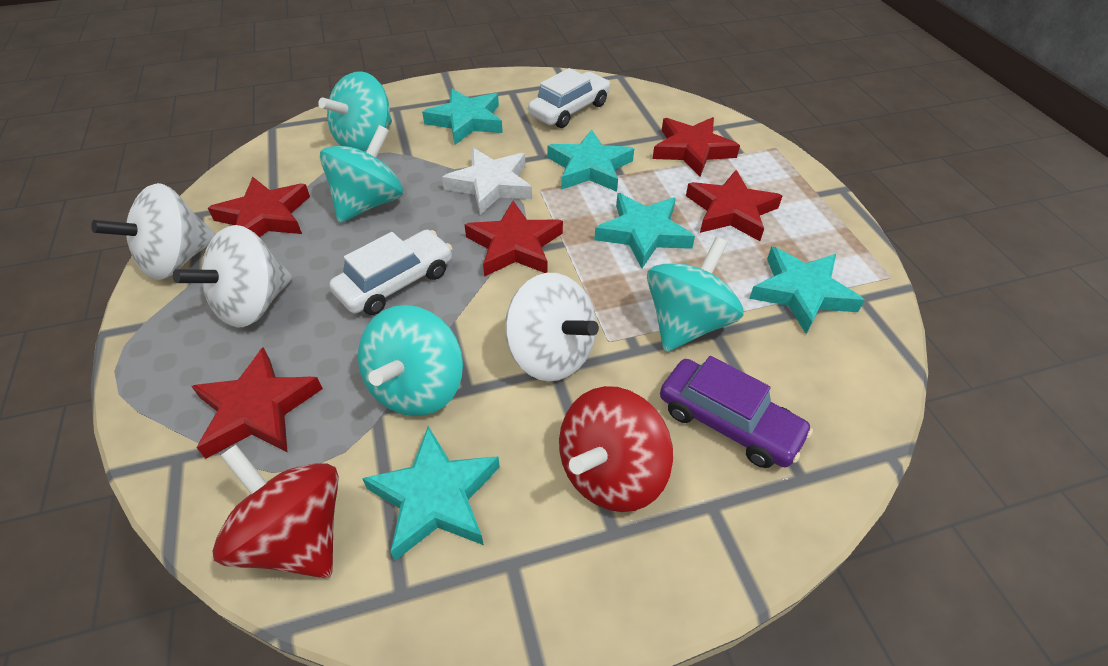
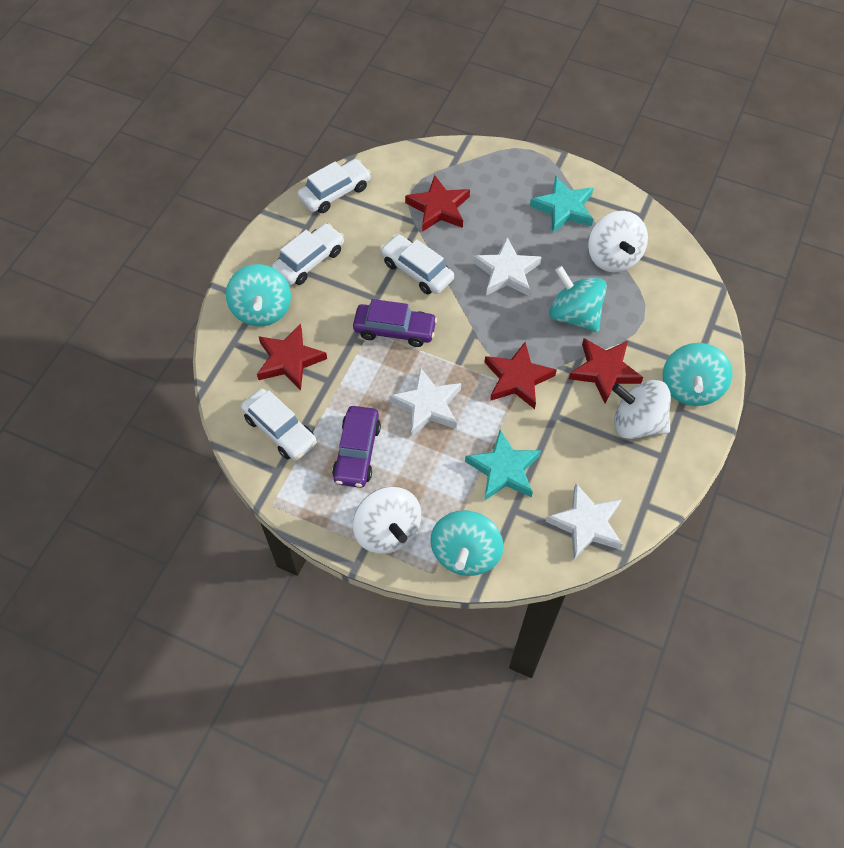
purple car: 1 -> 2
red spinning top: 2 -> 0
red star: 5 -> 4
turquoise star: 5 -> 2
white car: 2 -> 4
white star: 1 -> 3

